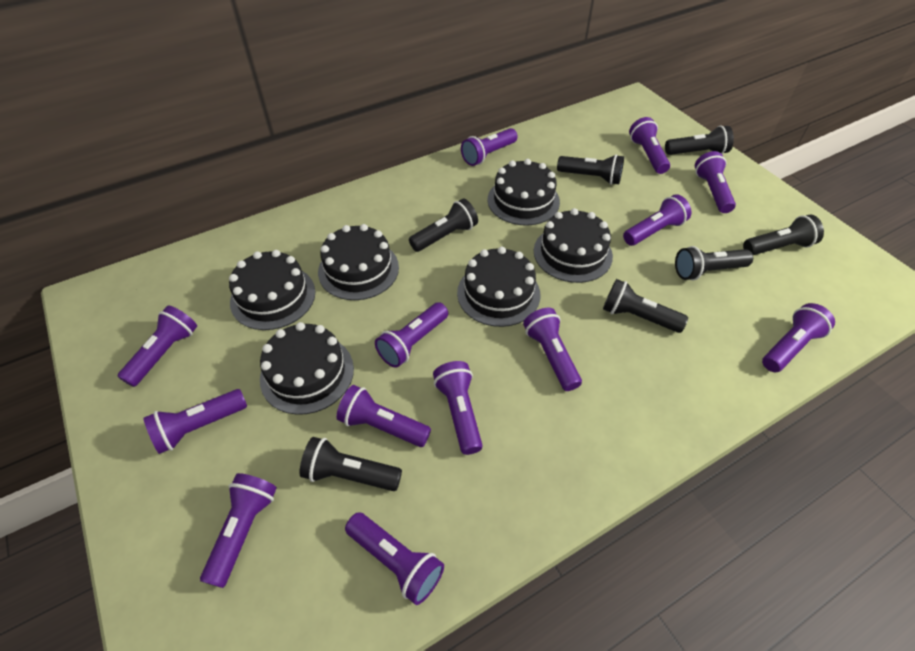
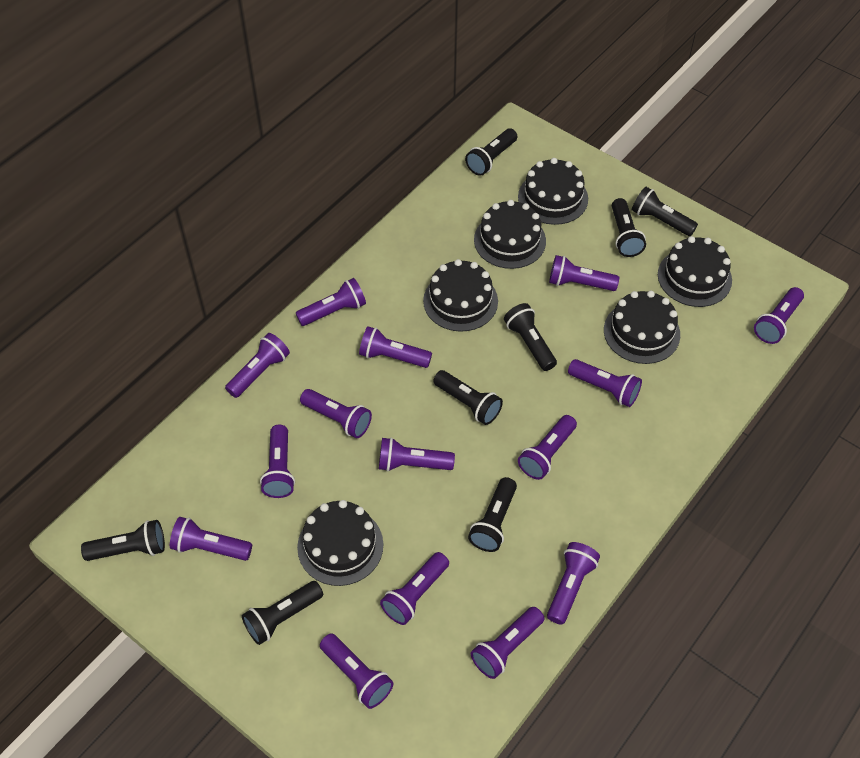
black flashlight: 7 -> 8
purple flashlight: 13 -> 15

